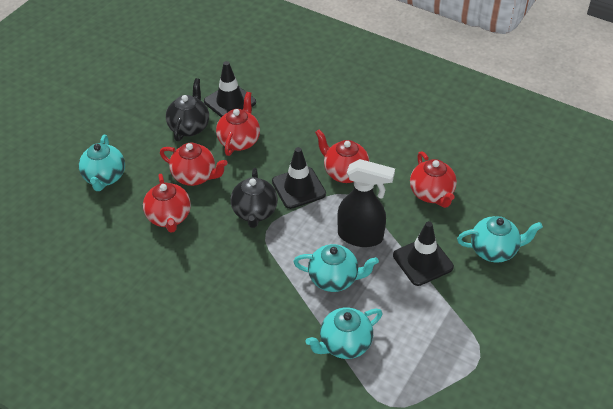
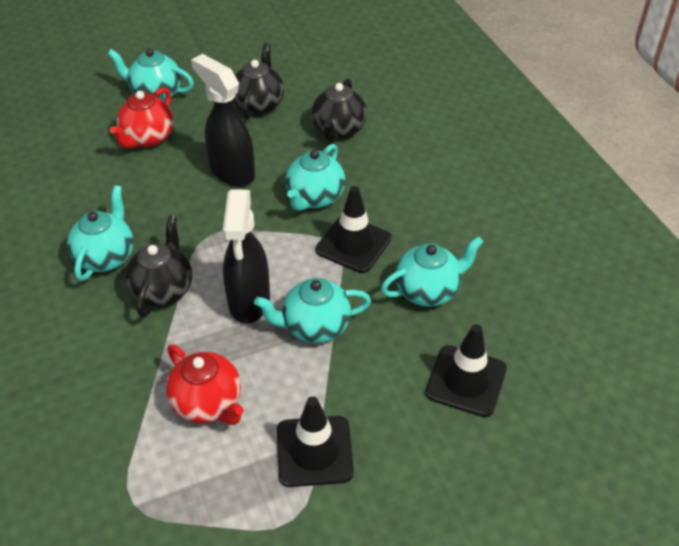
black spray bottle: 1 -> 2
black teapot: 2 -> 3
red teapot: 5 -> 2
turquoise teapot: 4 -> 5

